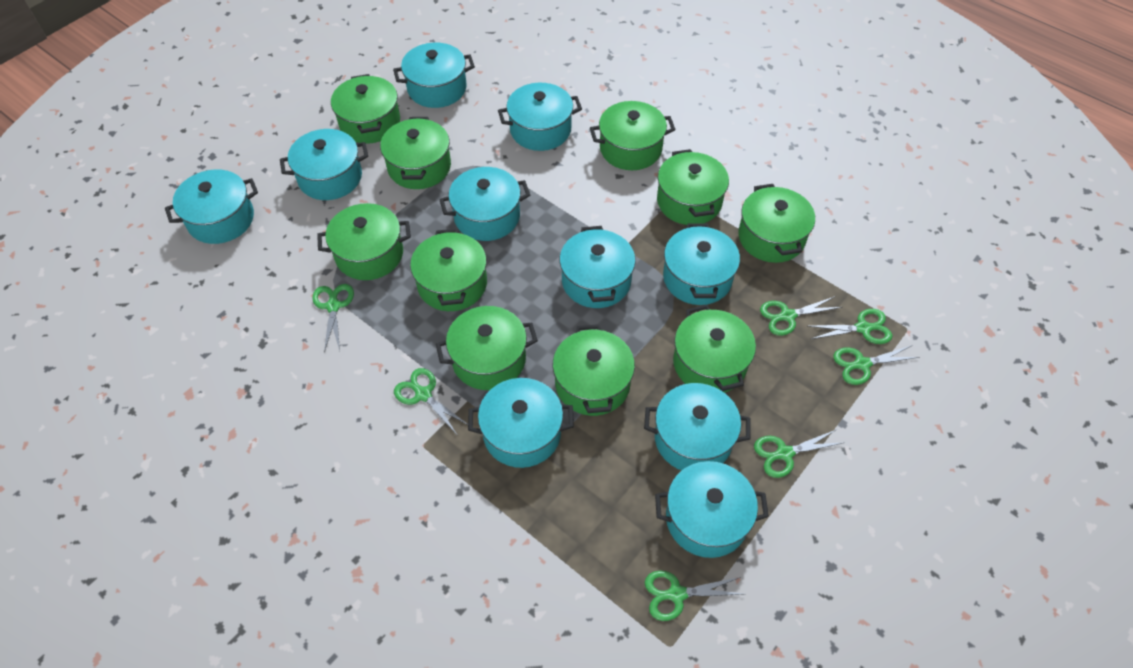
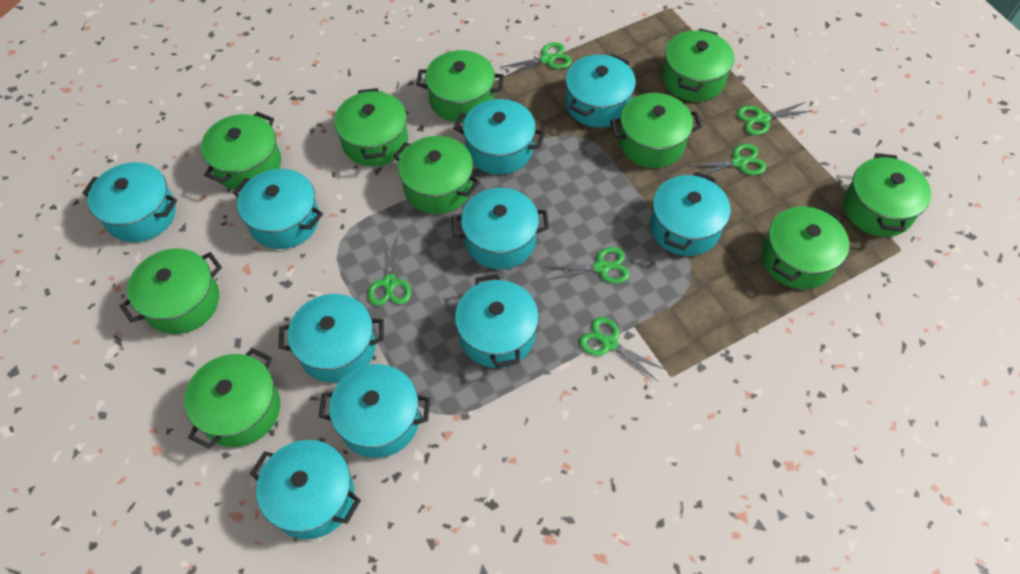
green scissors: 7 -> 6

